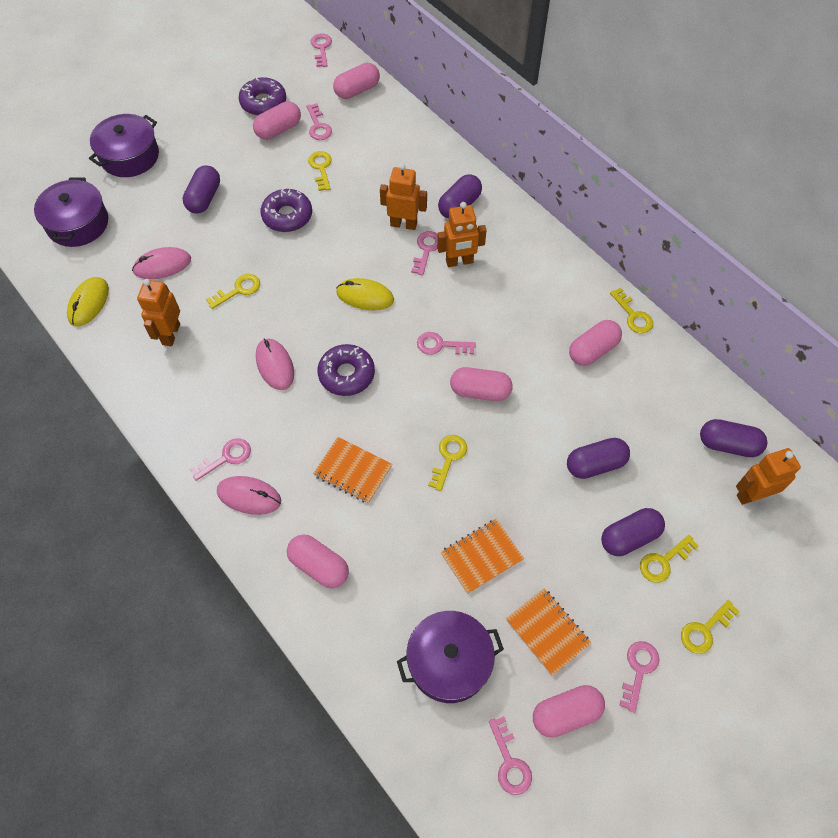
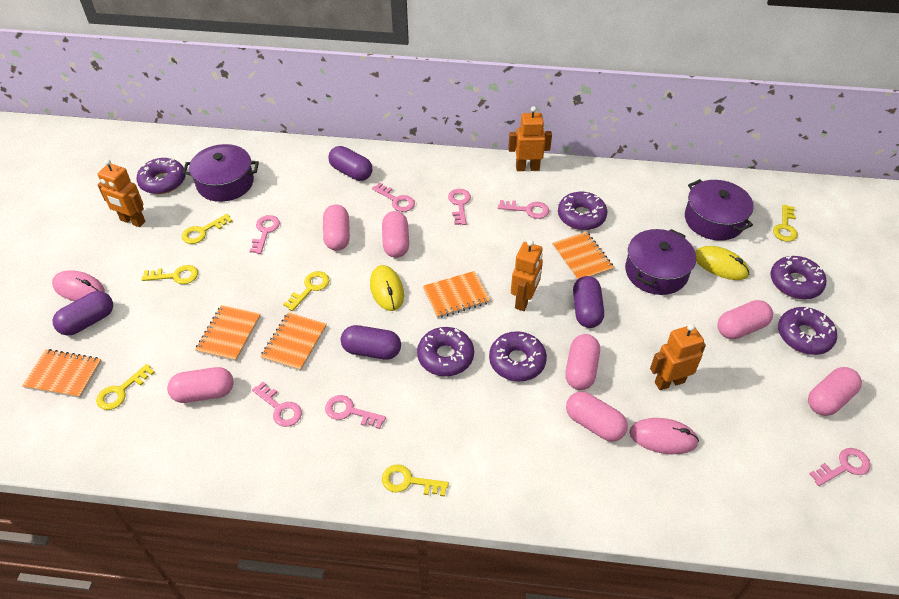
orange notebook: 3 -> 5
pink capsule: 6 -> 7
pink mouse: 3 -> 2
purple capsule: 5 -> 4
purple donut: 3 -> 6

